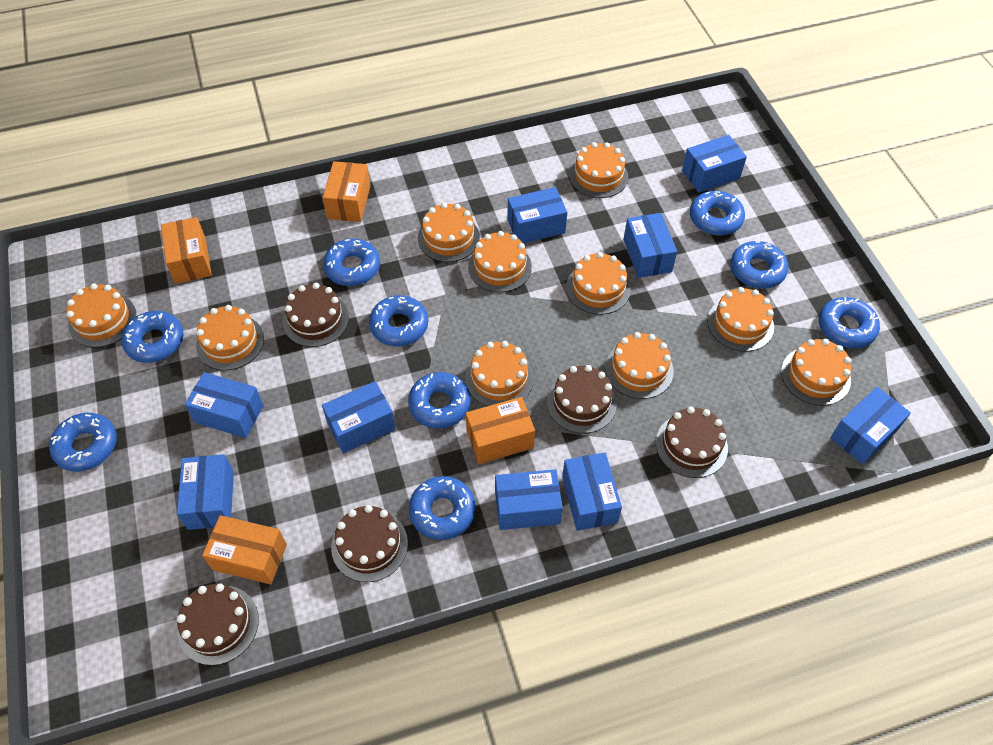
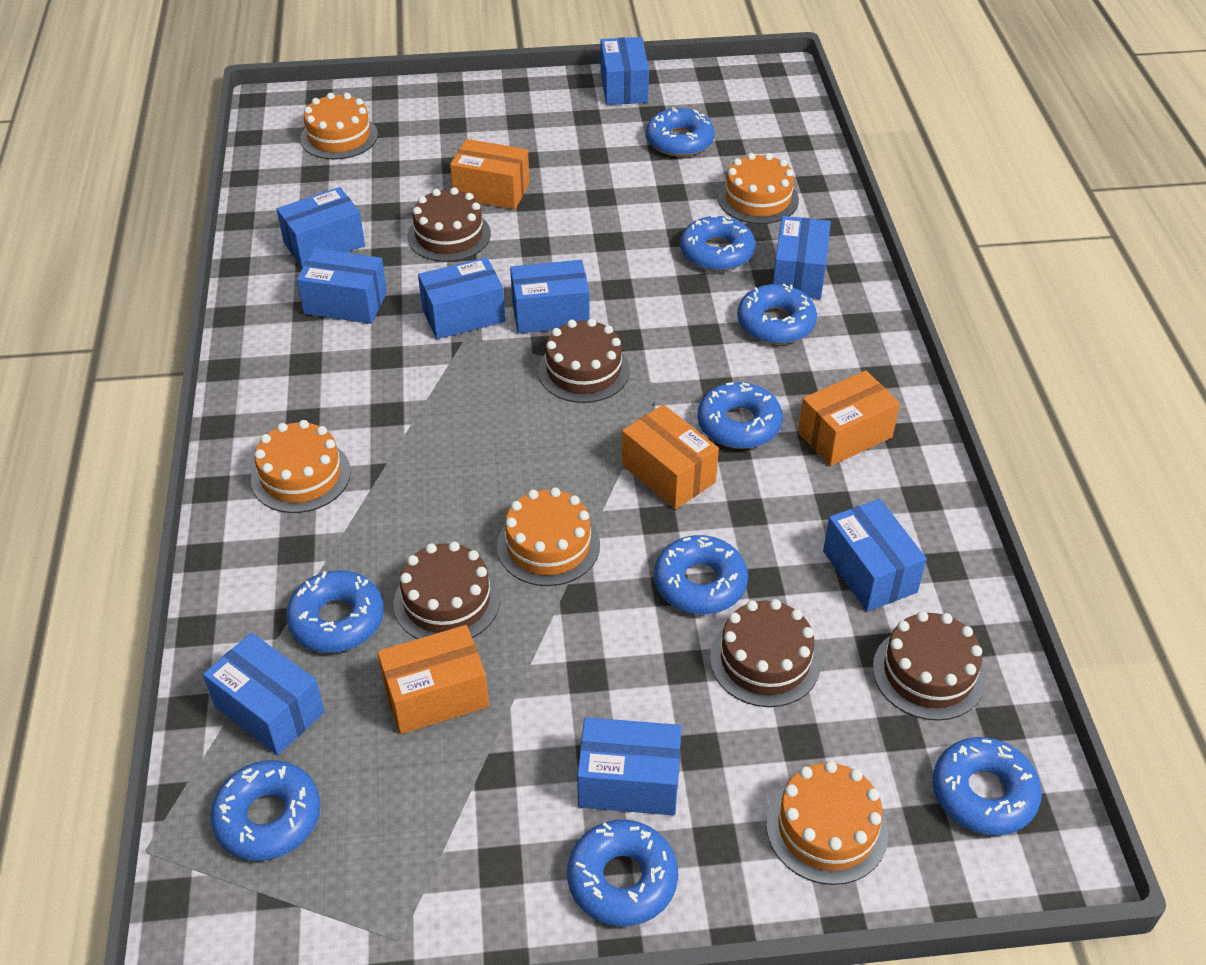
orange cake: 10 -> 5

